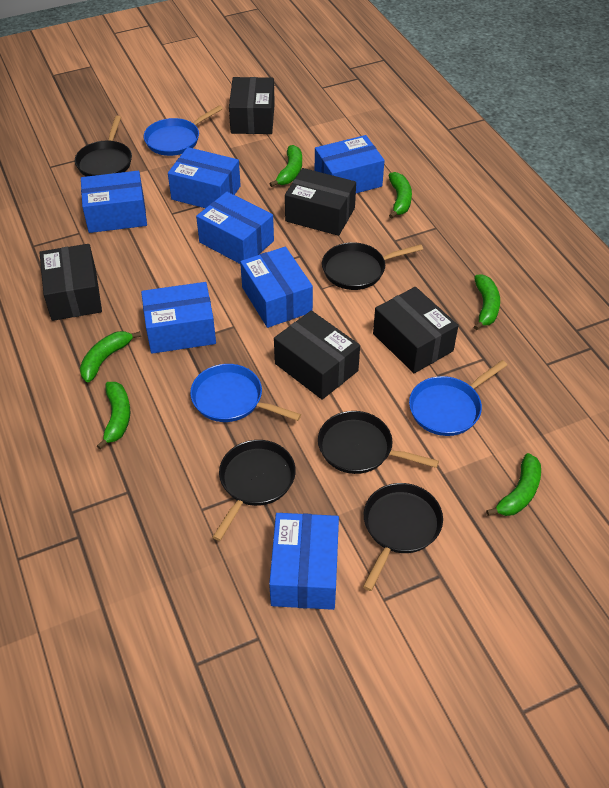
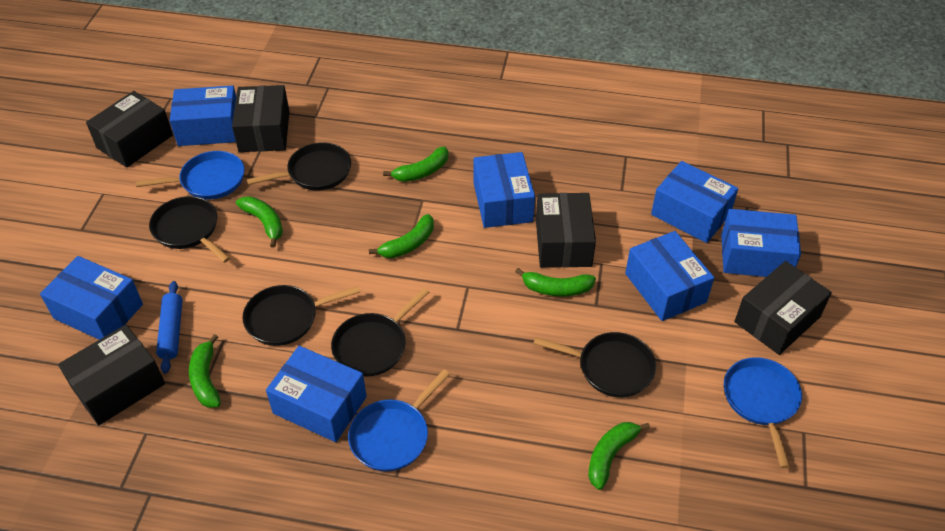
blue rolling pin: 0 -> 1

